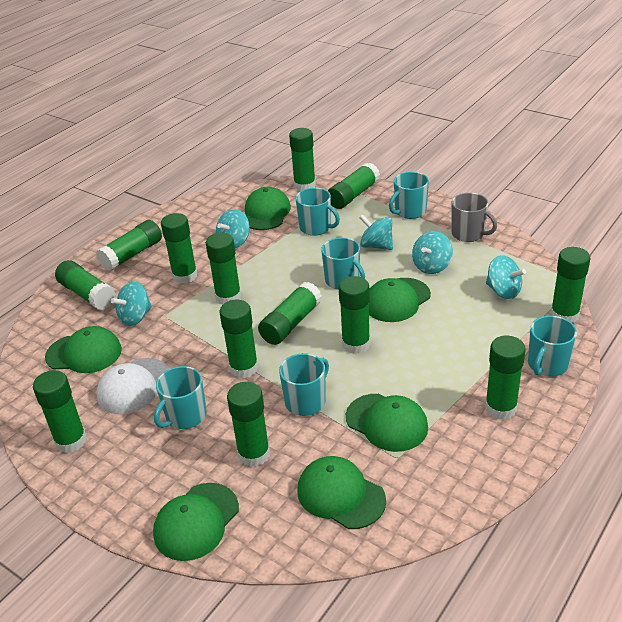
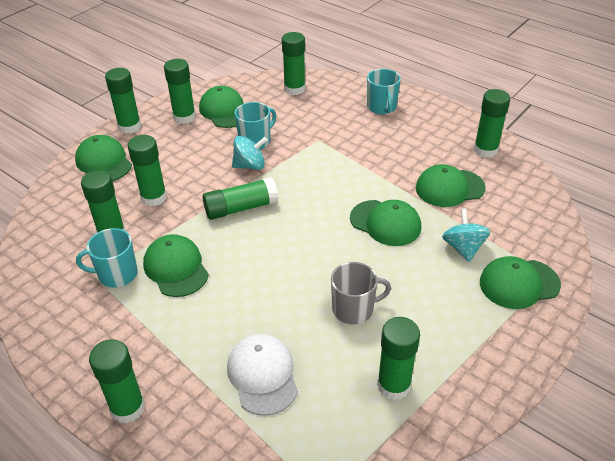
green glue stick: 13 -> 9
turquoise mug: 6 -> 3
turquoise spinning top: 5 -> 2

